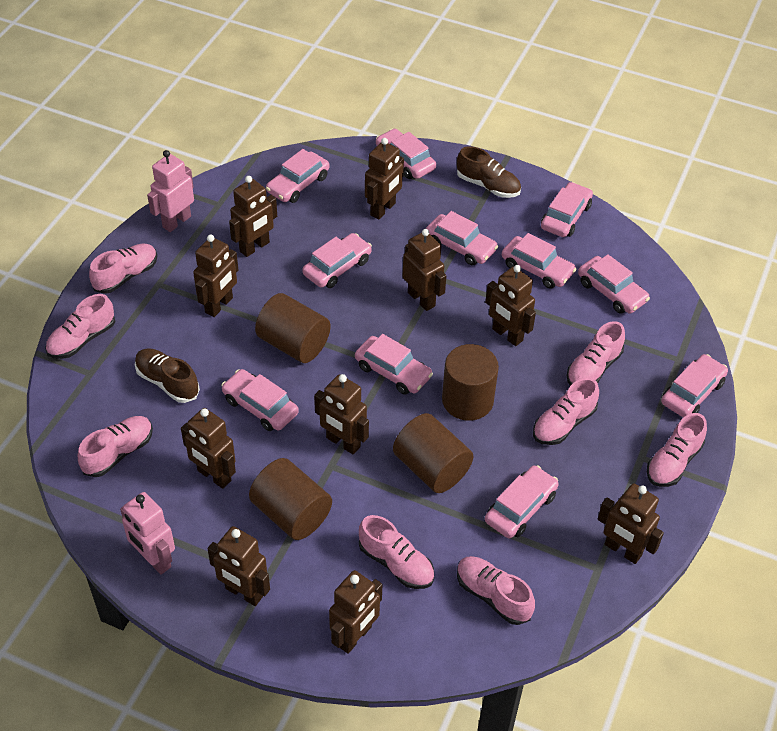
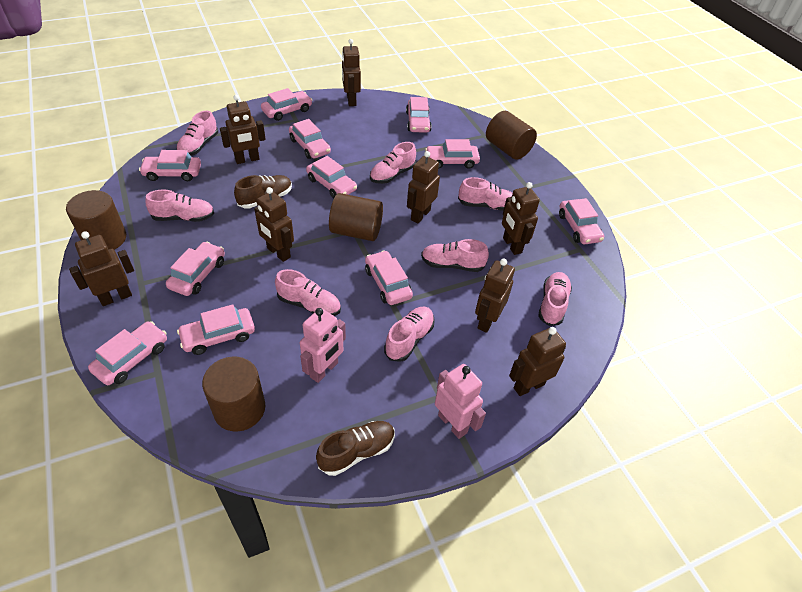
brown robot: 10 -> 8

